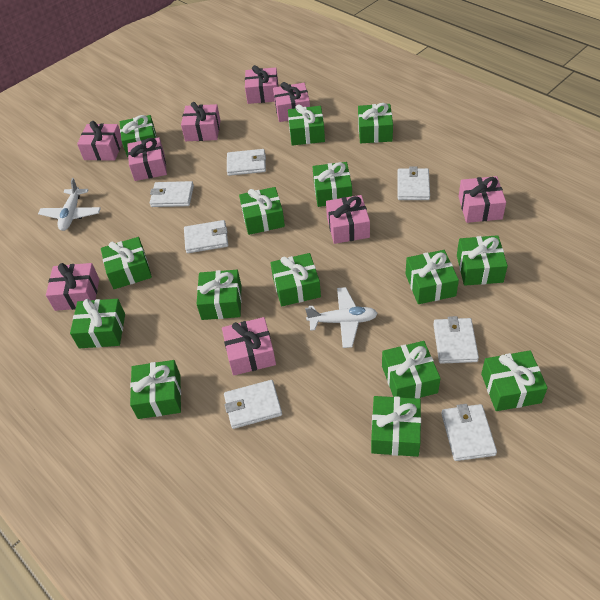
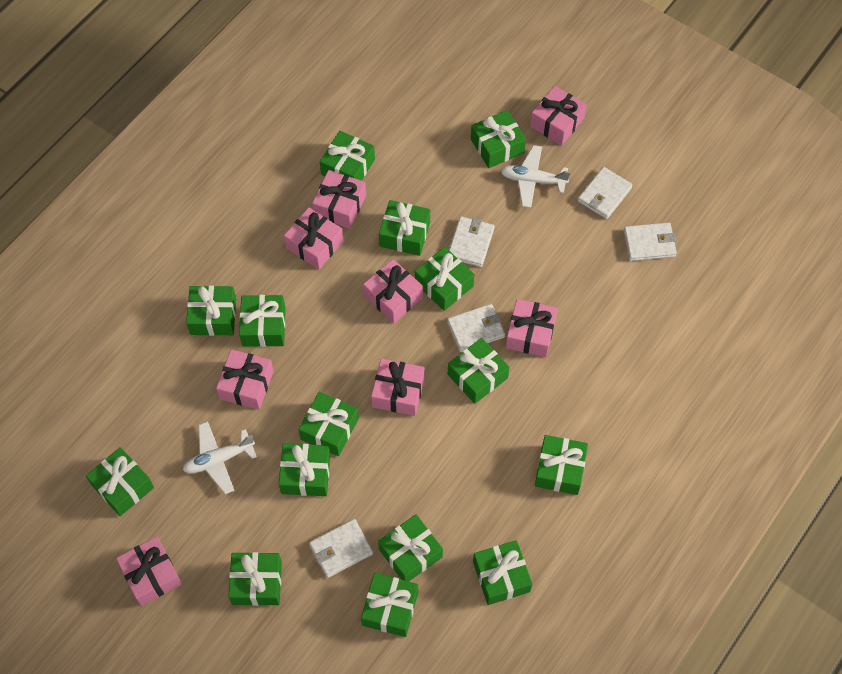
pink gift: 9 -> 8
white wallet: 7 -> 5

